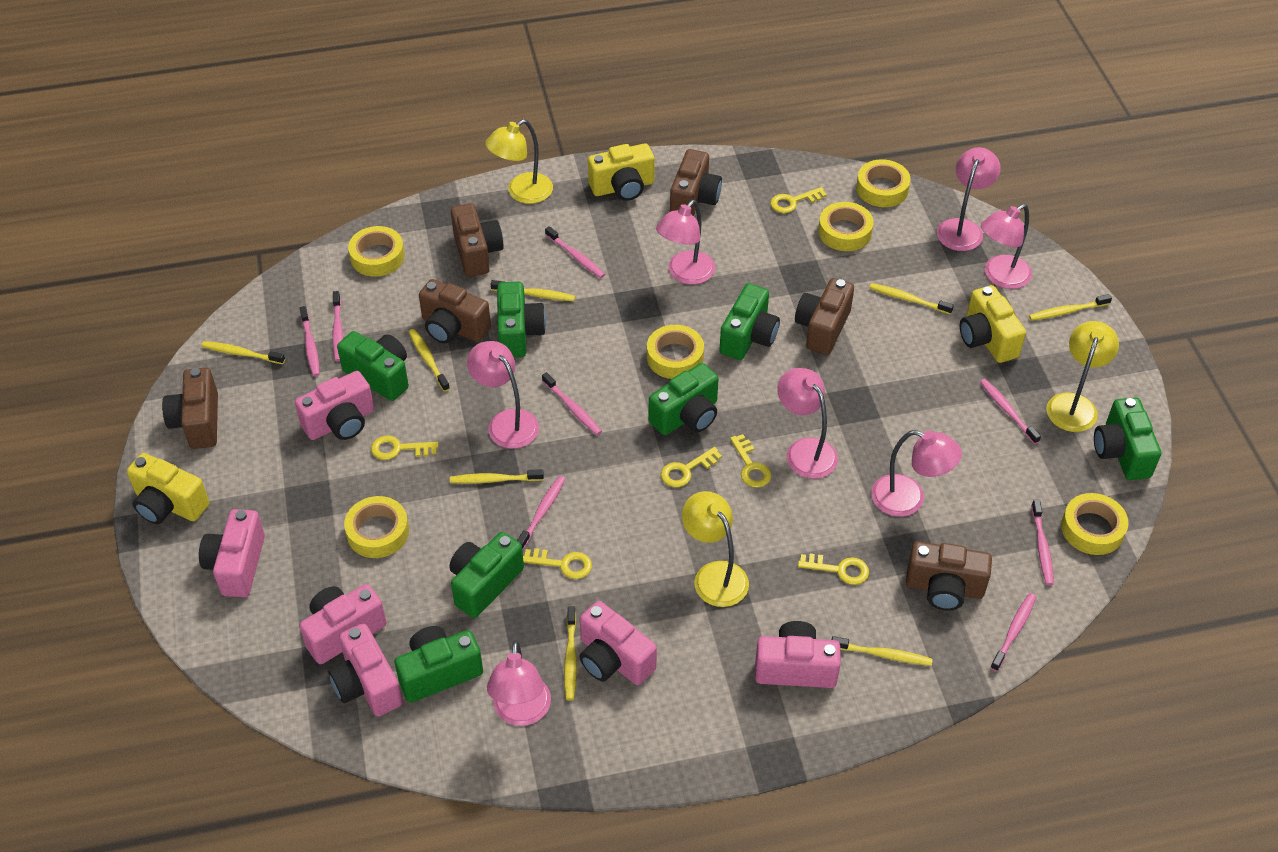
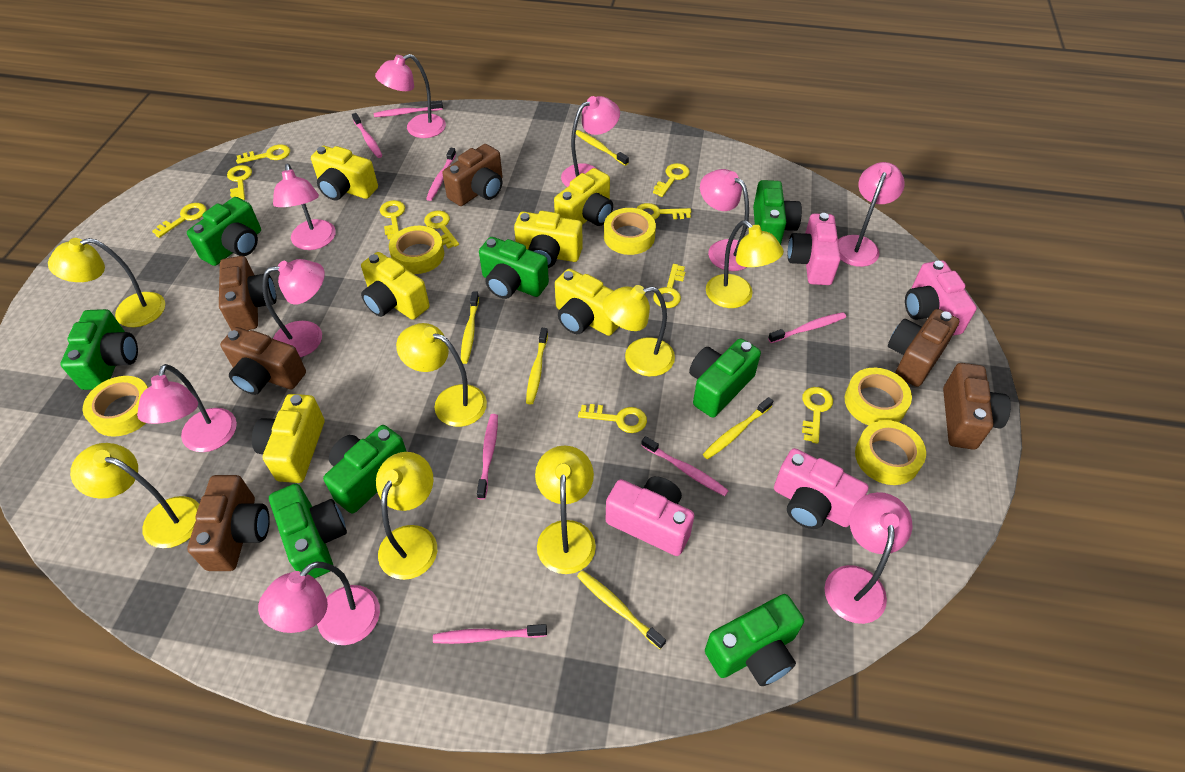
green camera: 7 -> 8
pink camera: 6 -> 4
pink lamp: 7 -> 9
pink toothbrush: 8 -> 7
yellow camera: 3 -> 6
yellow key: 6 -> 10
yellow lamp: 3 -> 7
yellow tape: 6 -> 5
yellow toothbrush: 8 -> 5

